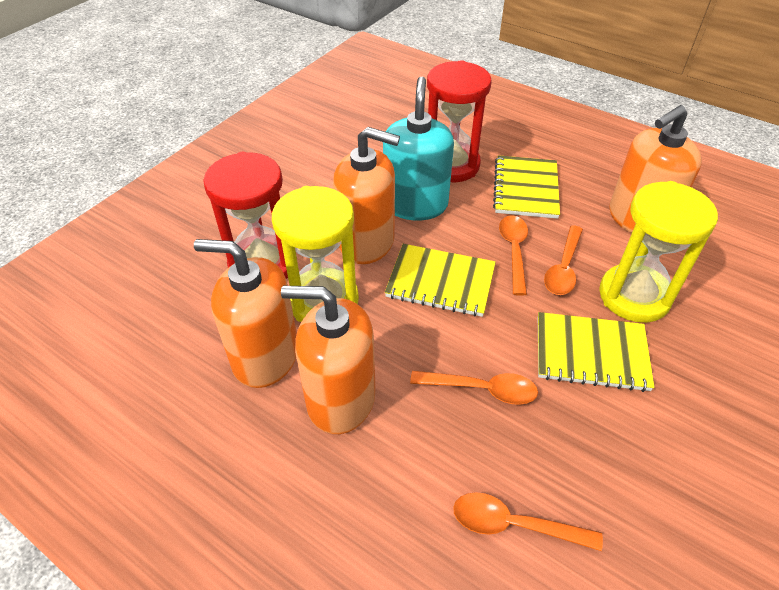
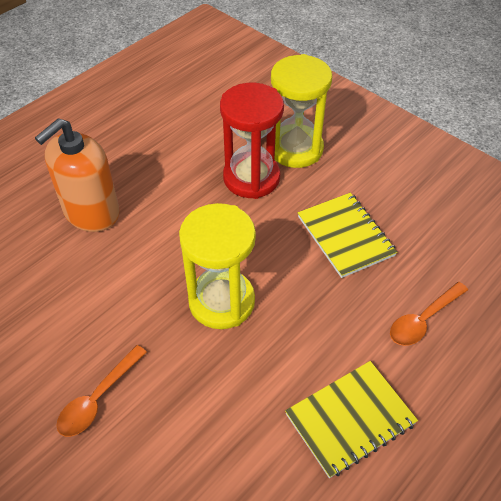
orange soap dispenser: 4 -> 1
orange spoon: 4 -> 2
red hourglass: 2 -> 1
turquoise soap dispenser: 1 -> 0
yellow notebook: 3 -> 2

